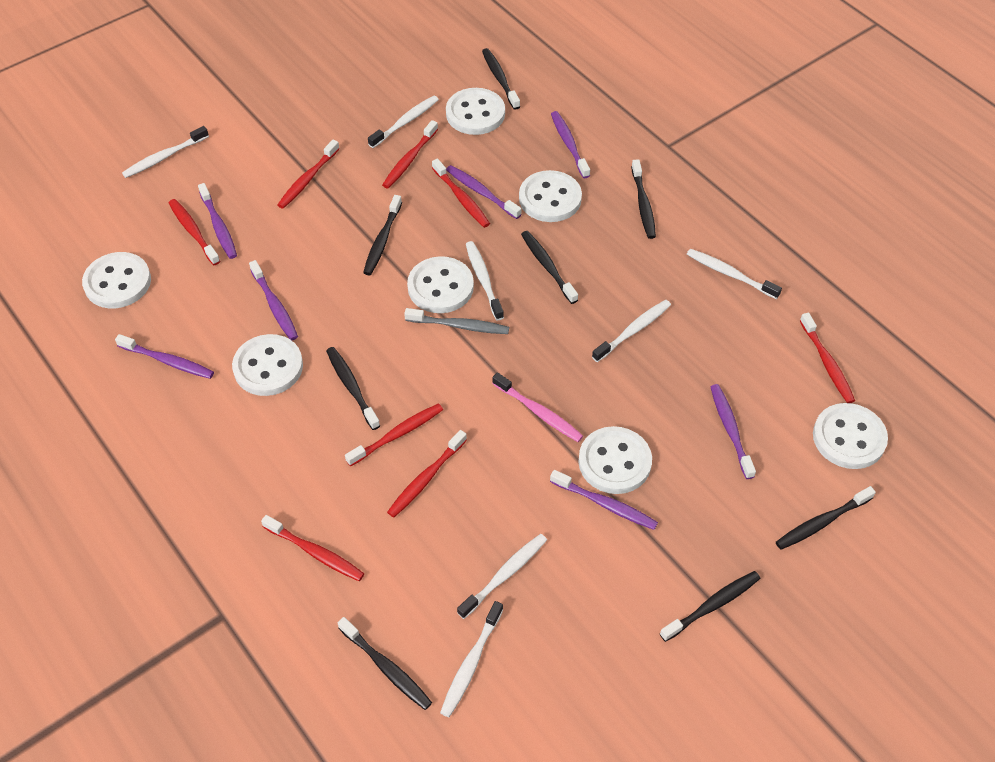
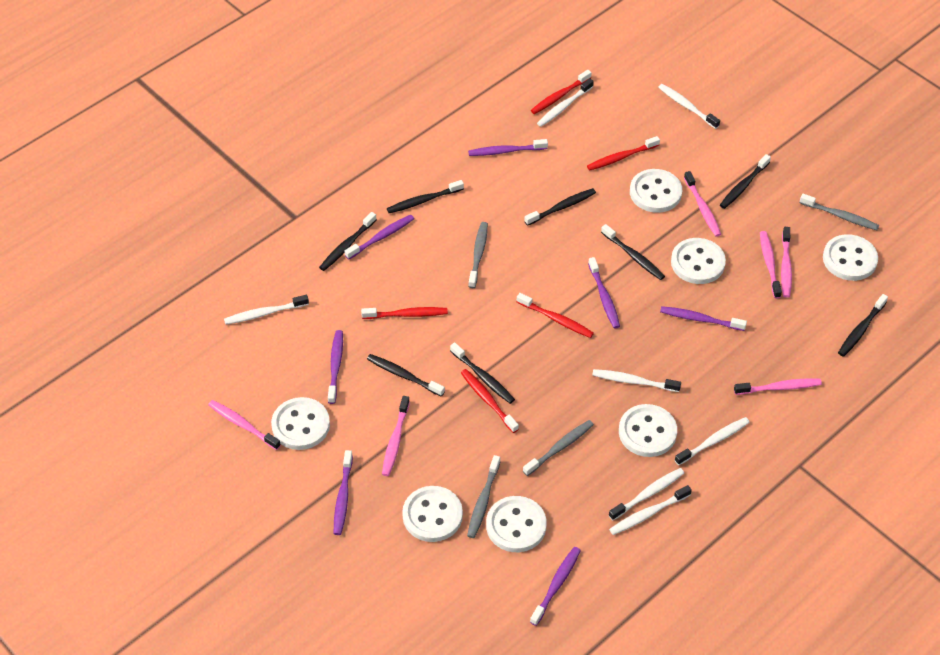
grey toothbrush: 1 -> 4
pink toothbrush: 1 -> 6
red toothbrush: 8 -> 5

